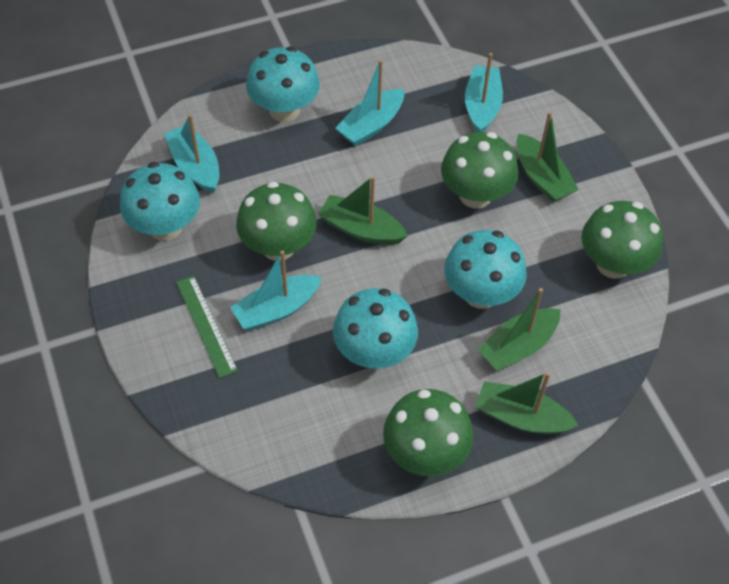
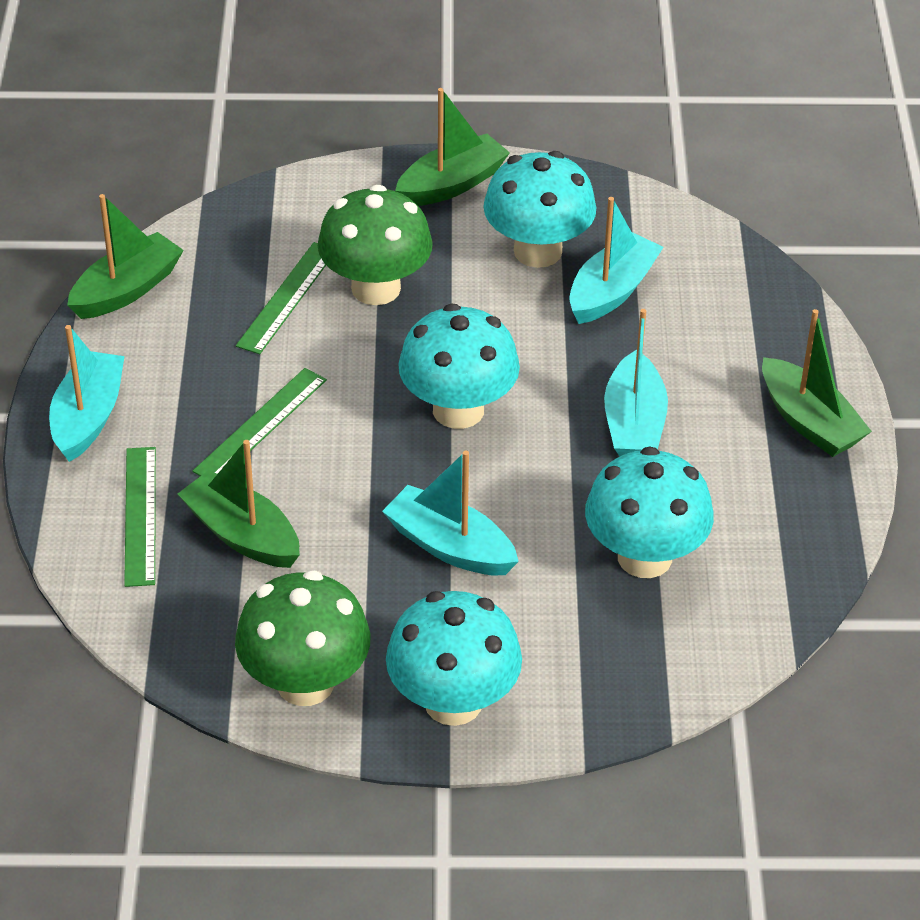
green mushroom: 4 -> 2
green ruler: 1 -> 3

